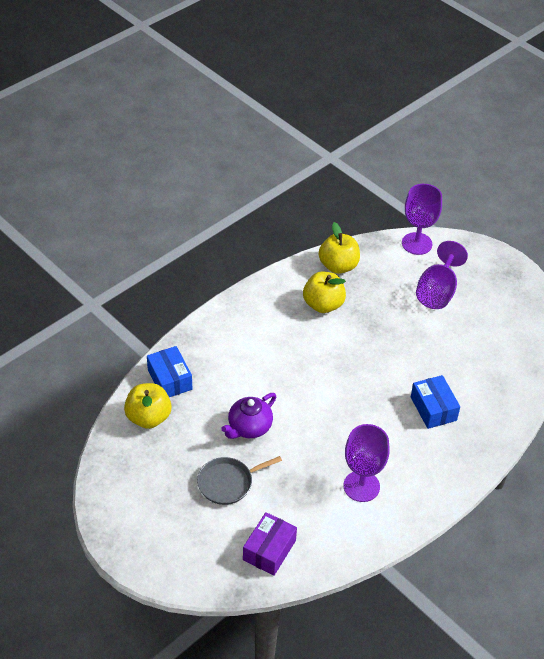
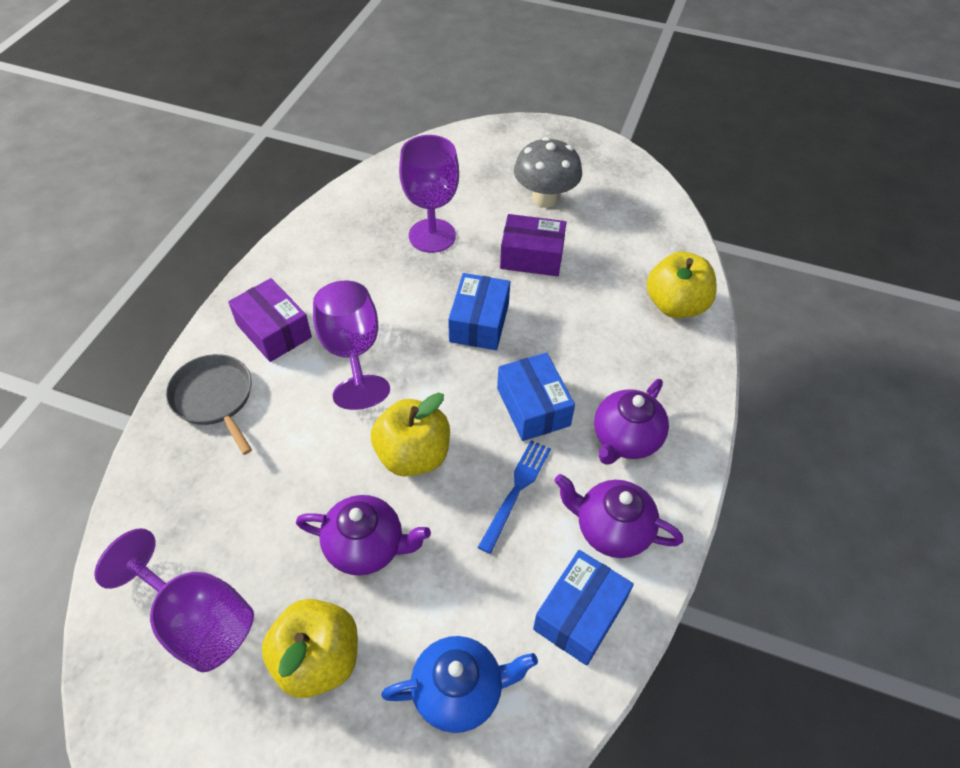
blue box: 2 -> 3
blue fork: 0 -> 1
blue teapot: 0 -> 1
grey mushroom: 0 -> 1
purple box: 1 -> 2
purple teapot: 1 -> 3

